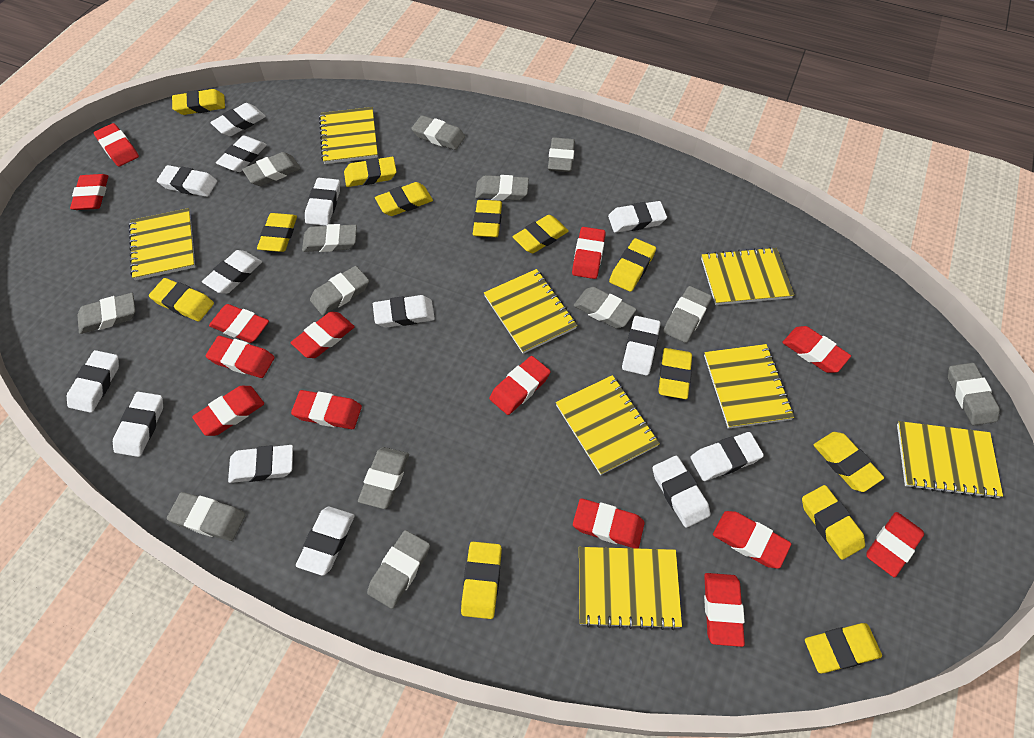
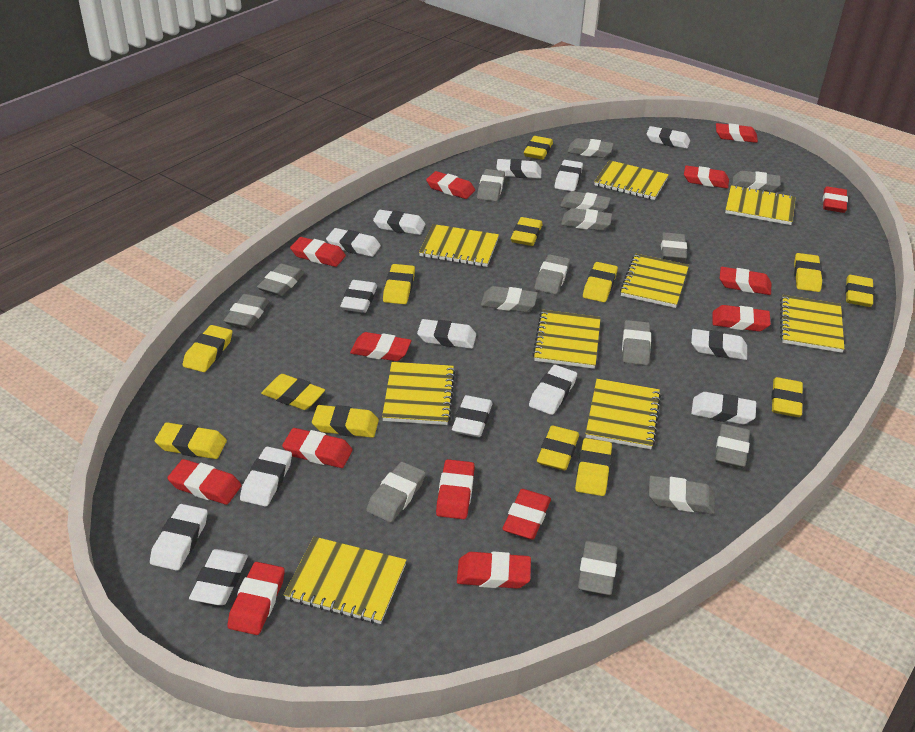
grey eraser: 13 -> 15
yellow notebook: 8 -> 9

